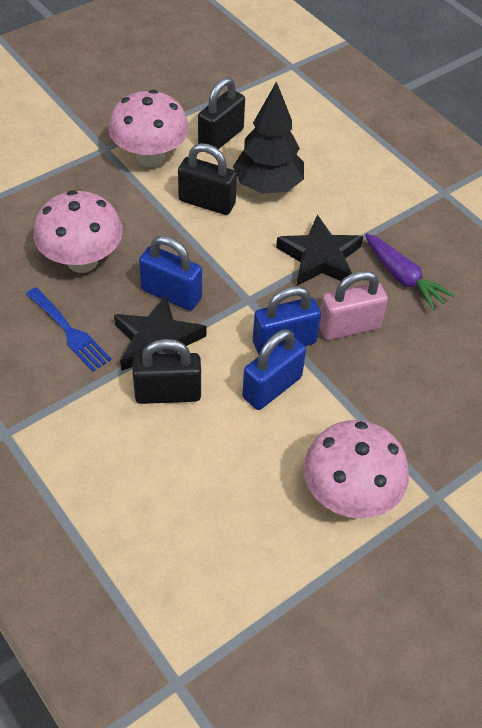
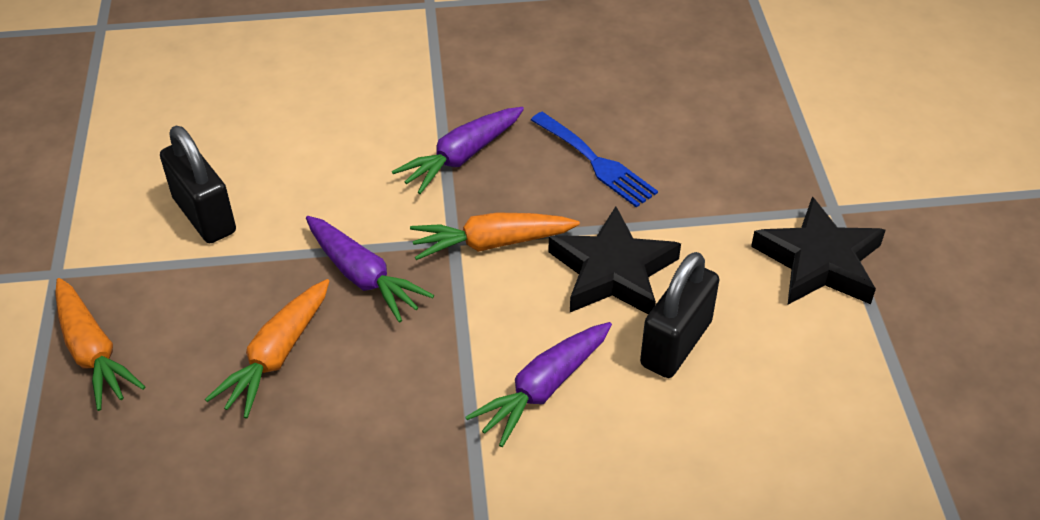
black padlock: 3 -> 2
black tree: 1 -> 0
blue padlock: 3 -> 0
orange carrot: 0 -> 3
pink mushroom: 3 -> 0
pink padlock: 1 -> 0
purple carrot: 1 -> 3

